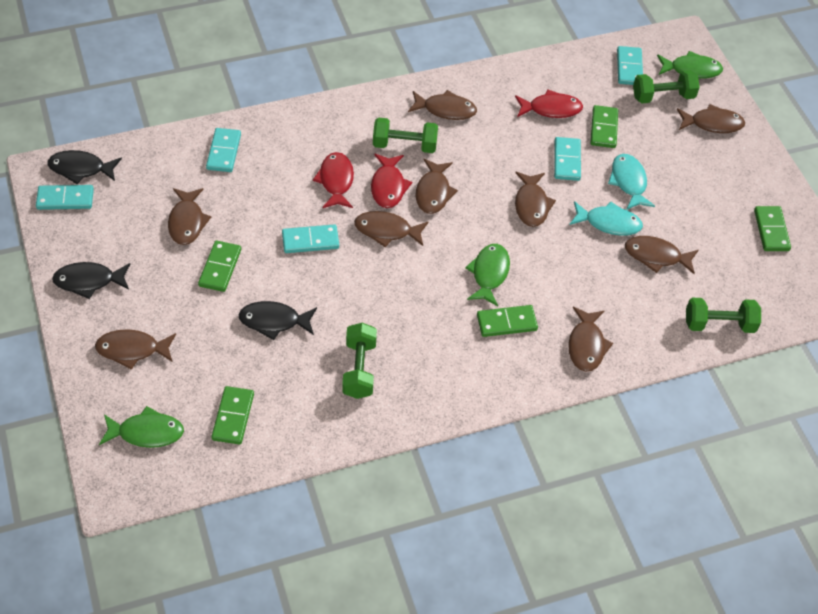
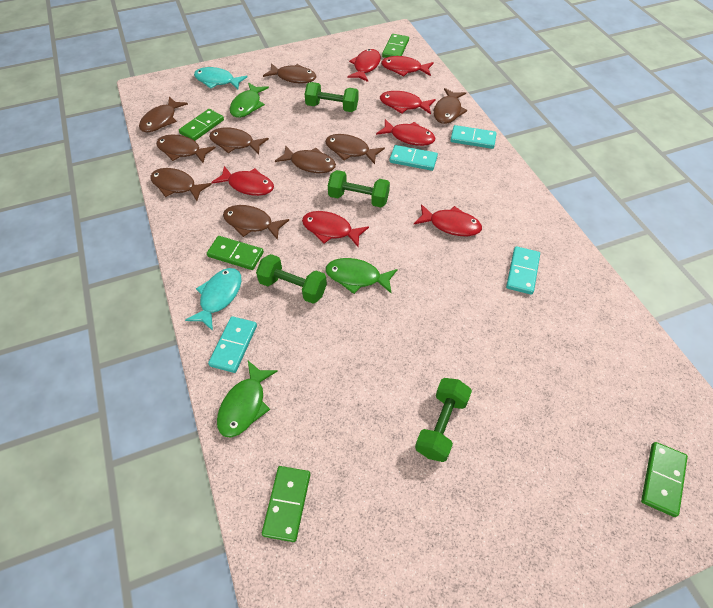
black fish: 3 -> 0
red fish: 3 -> 7
turquoise domino: 5 -> 4

